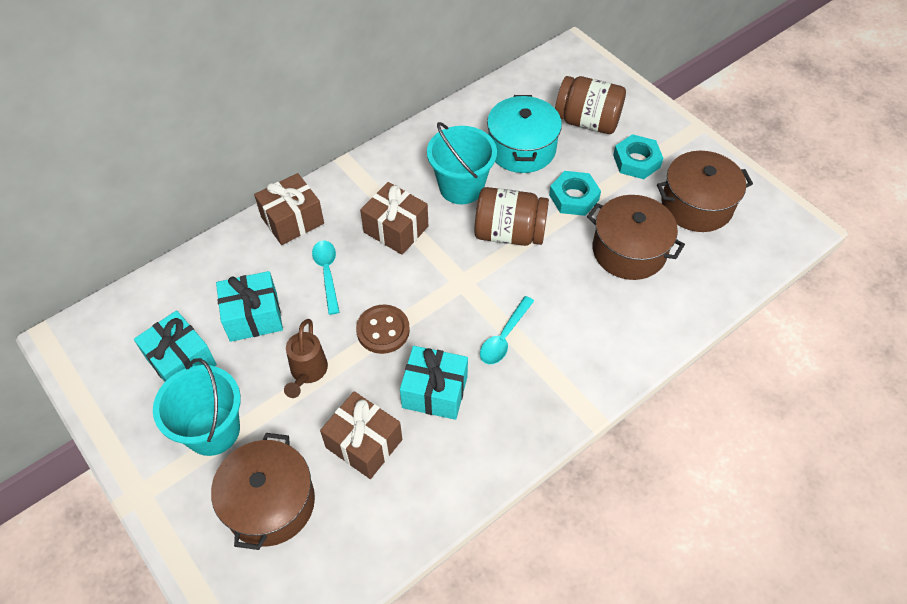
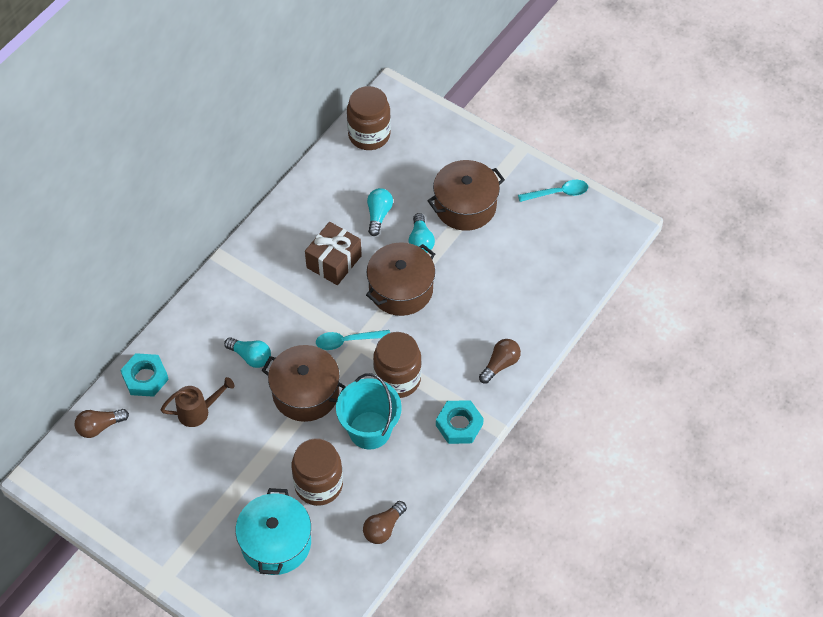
brown button: 1 -> 0
brown gift: 3 -> 1
brown jar: 2 -> 3
brown light bulb: 0 -> 3
turquoise bucket: 2 -> 1
turquoise gift: 3 -> 0
turquoise light bulb: 0 -> 3

